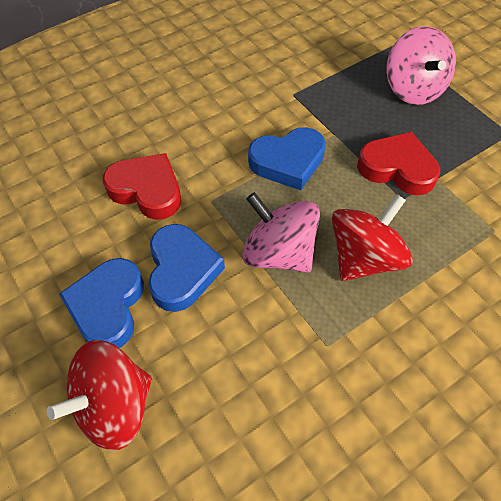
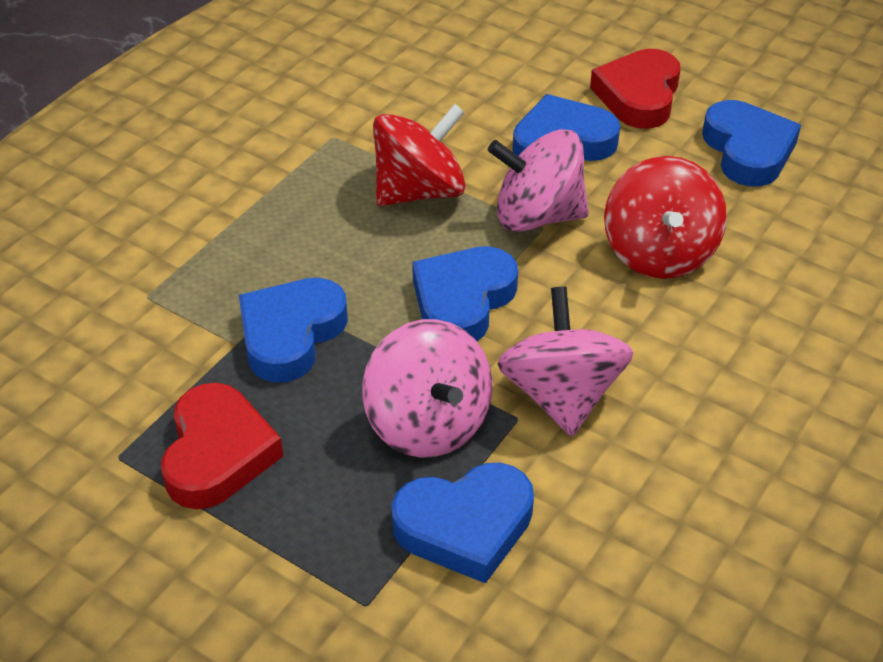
blue heart: 3 -> 5
pink spinning top: 2 -> 3

